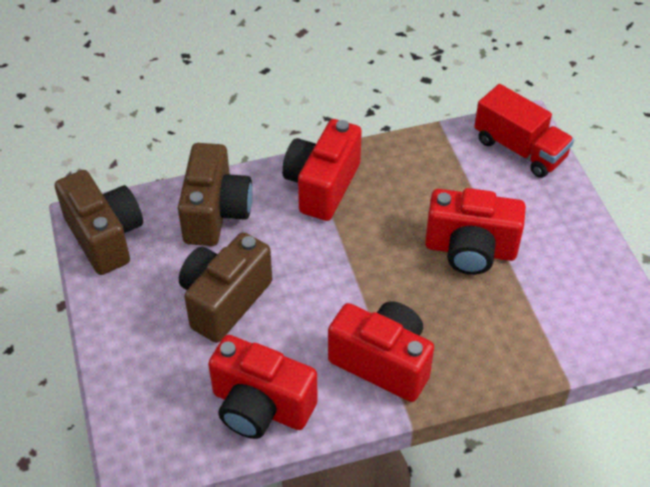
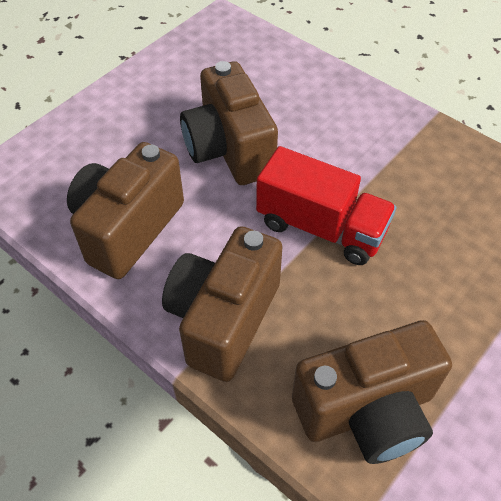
brown camera: 3 -> 4
red camera: 4 -> 0

